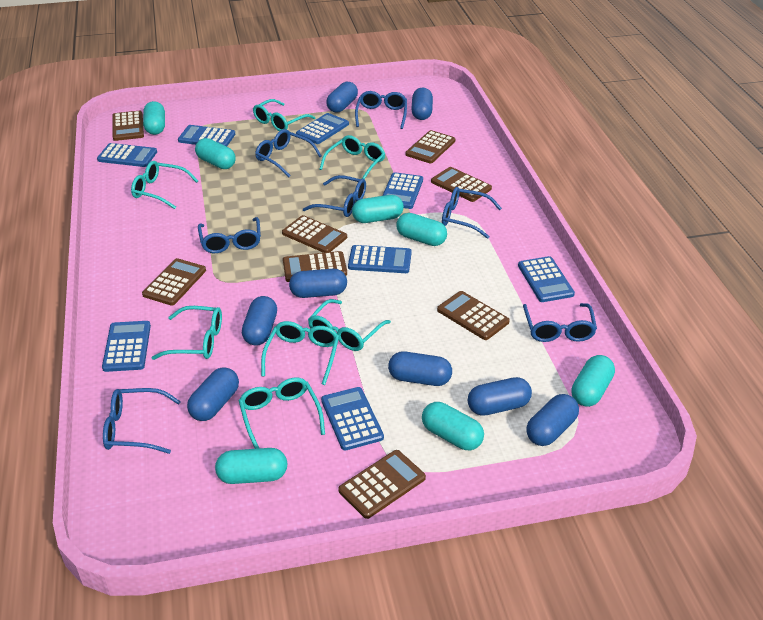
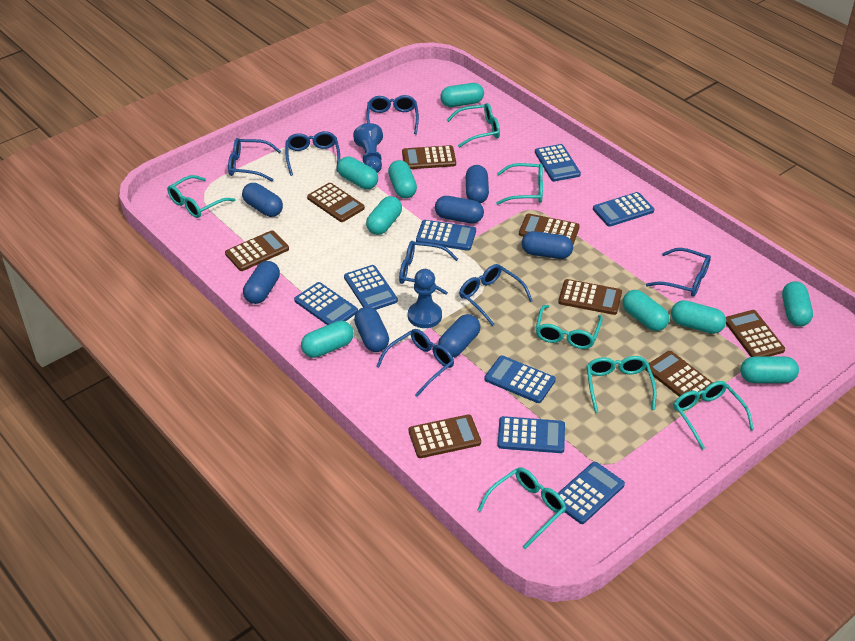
blue capsule: 8 -> 7
blue pawn: 0 -> 2
turquoise capsule: 7 -> 9

